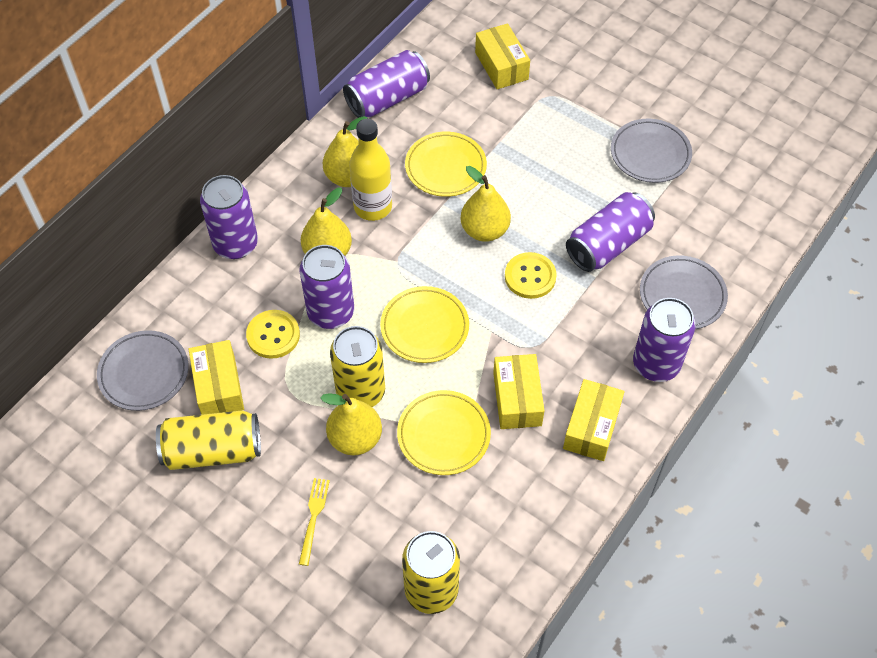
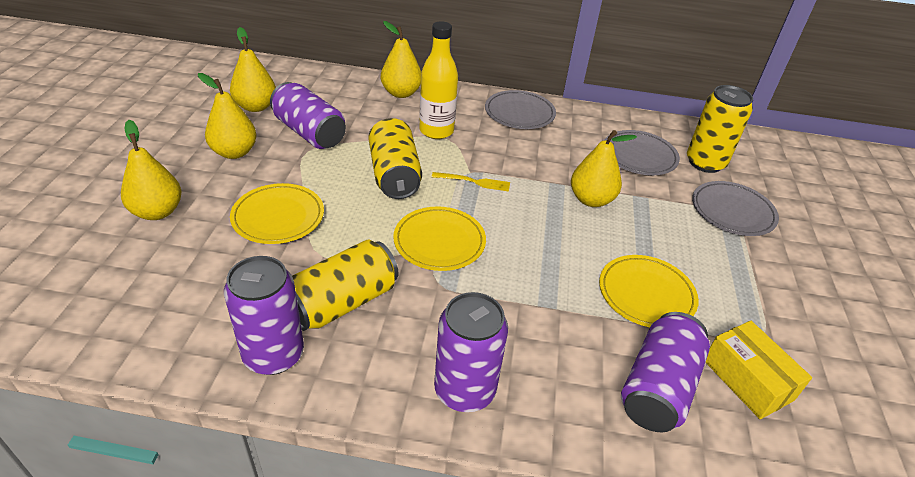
purple can: 5 -> 4
yellow box: 4 -> 1
yellow button: 2 -> 0
yellow pear: 4 -> 5

